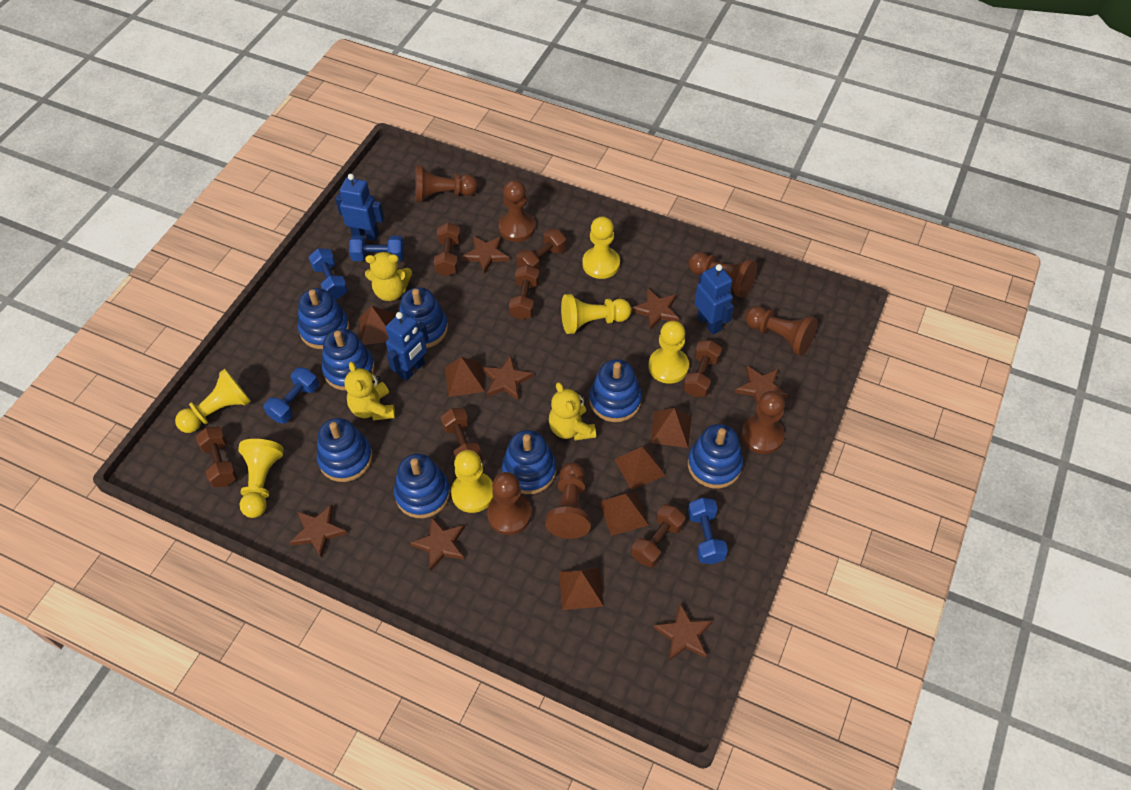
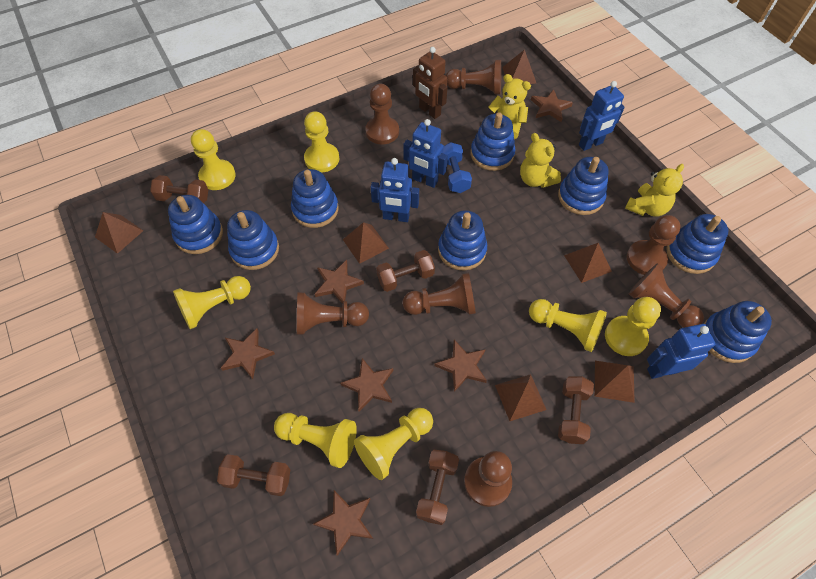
blue dumbbell: 4 -> 1
blue robot: 3 -> 4
brown dumbbell: 7 -> 5
brown robot: 0 -> 1
brown star: 7 -> 6
yellow pawn: 6 -> 7

